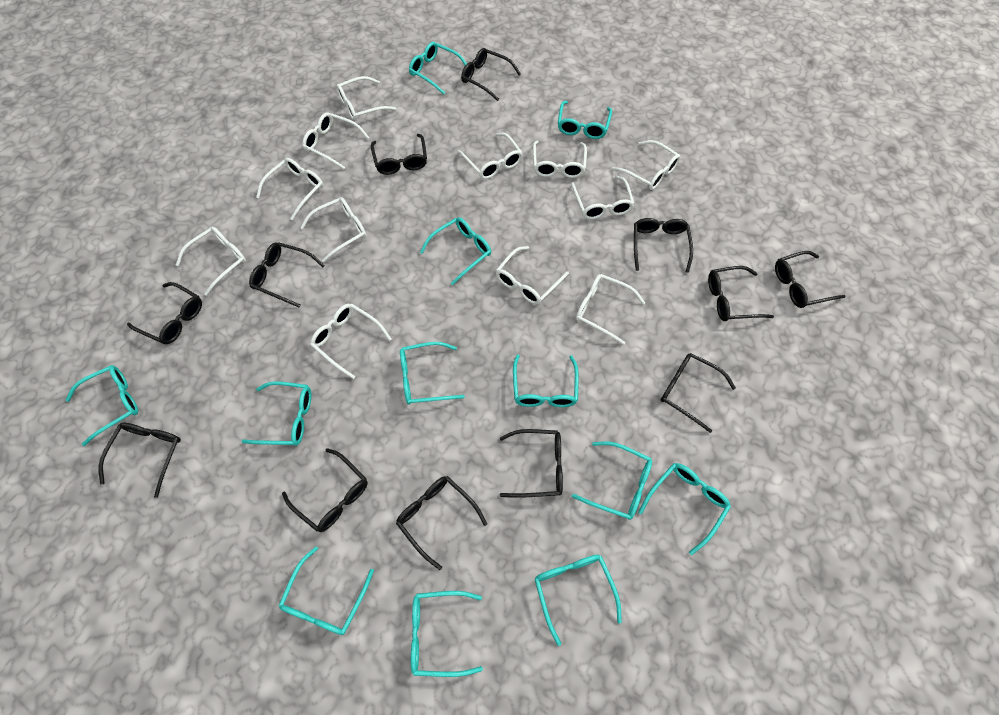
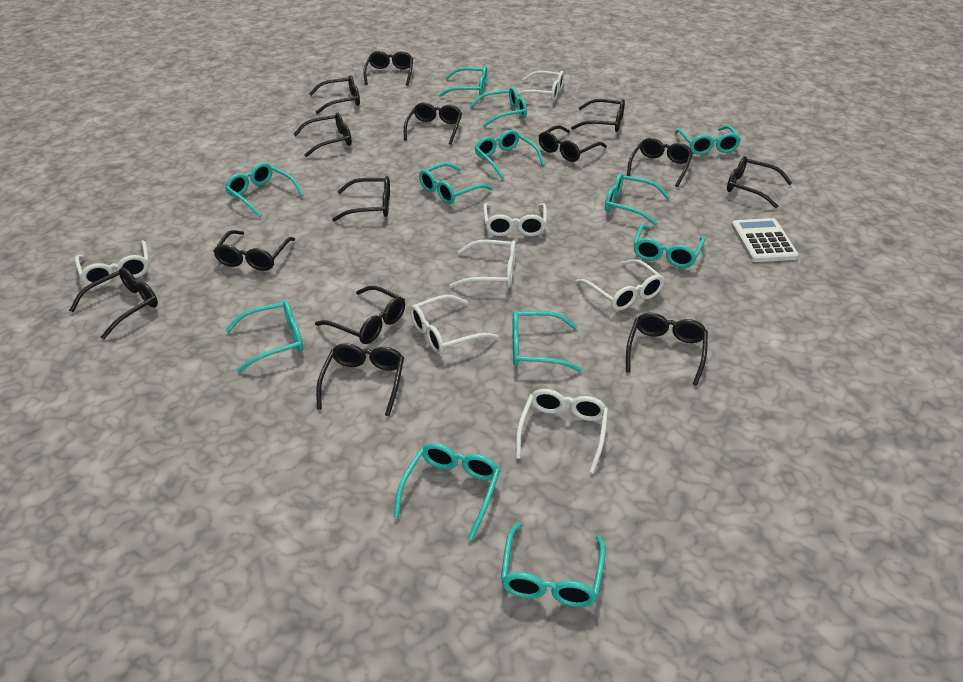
black glasses: 12 -> 14
white calculator: 0 -> 1
white glasses: 12 -> 7

